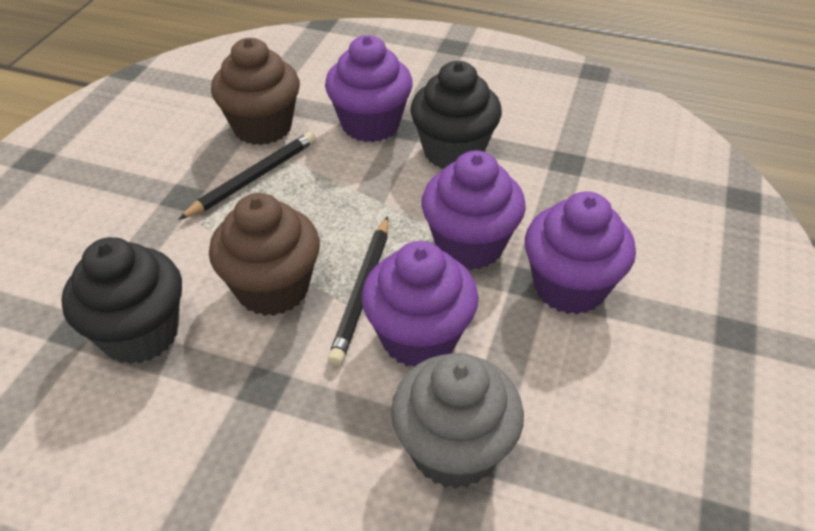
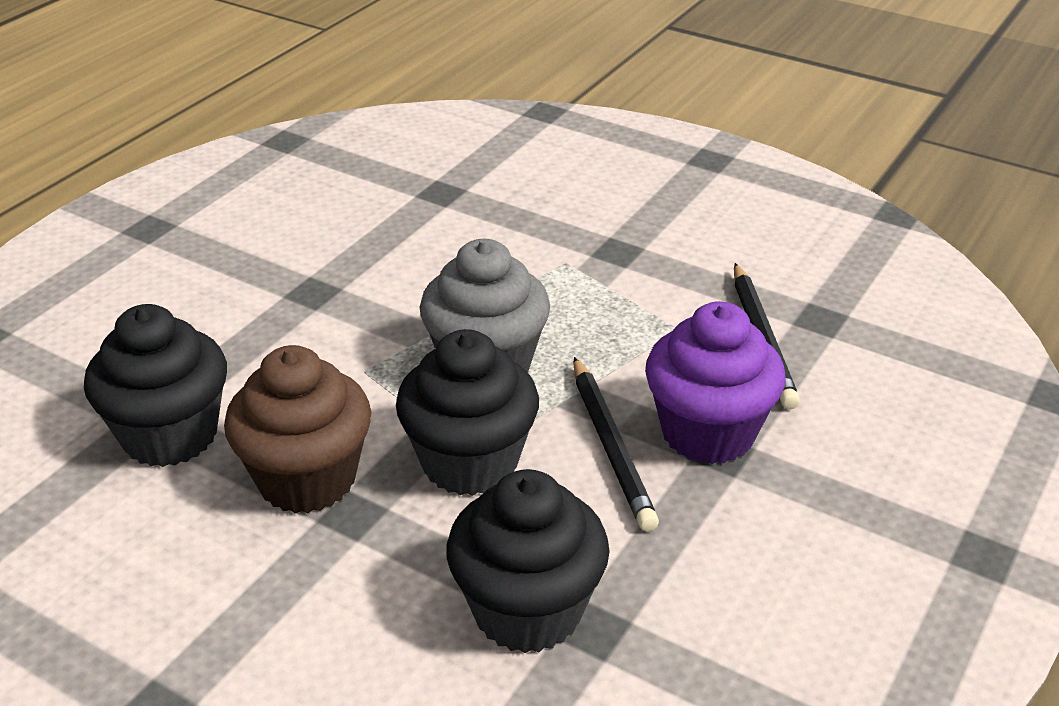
black cupcake: 2 -> 3
brown cupcake: 2 -> 1
purple cupcake: 4 -> 1

